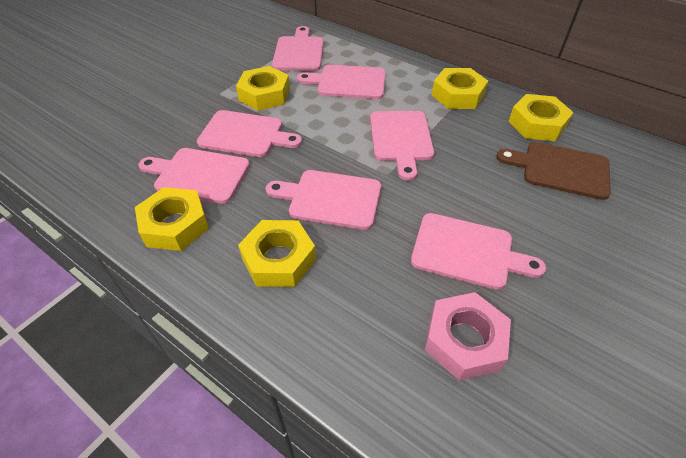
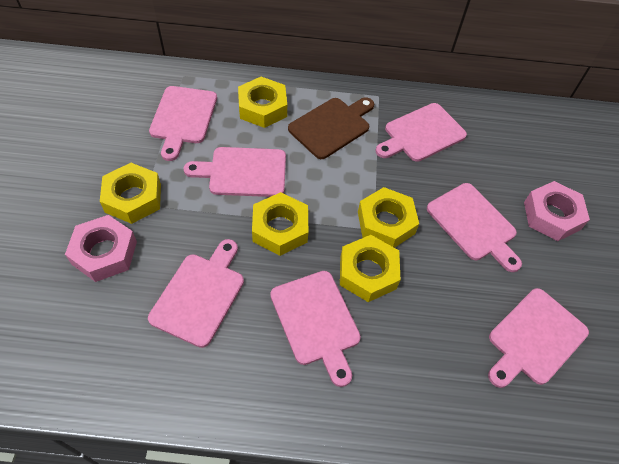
pink nut: 1 -> 2

